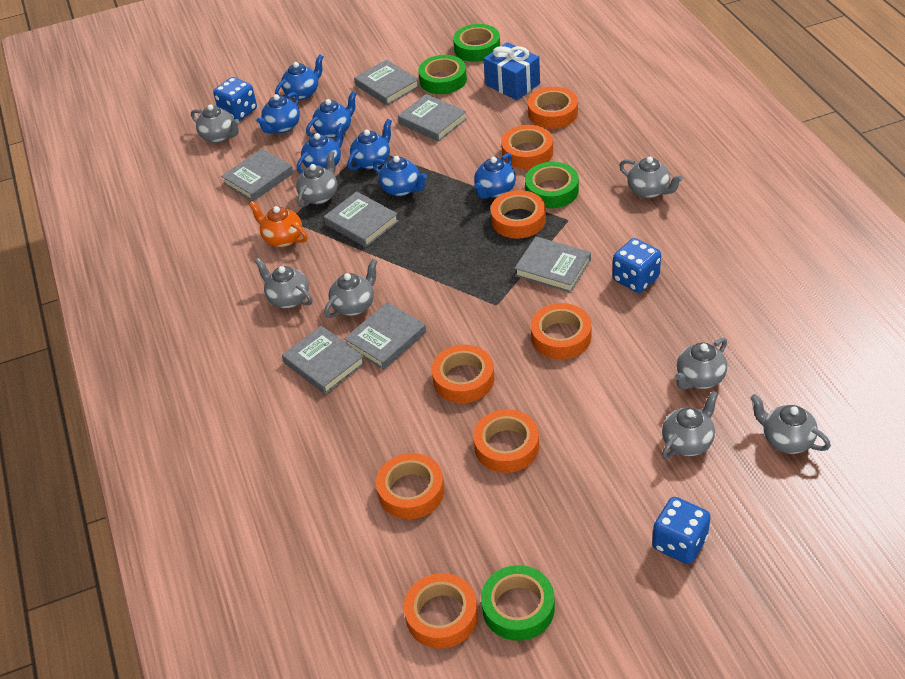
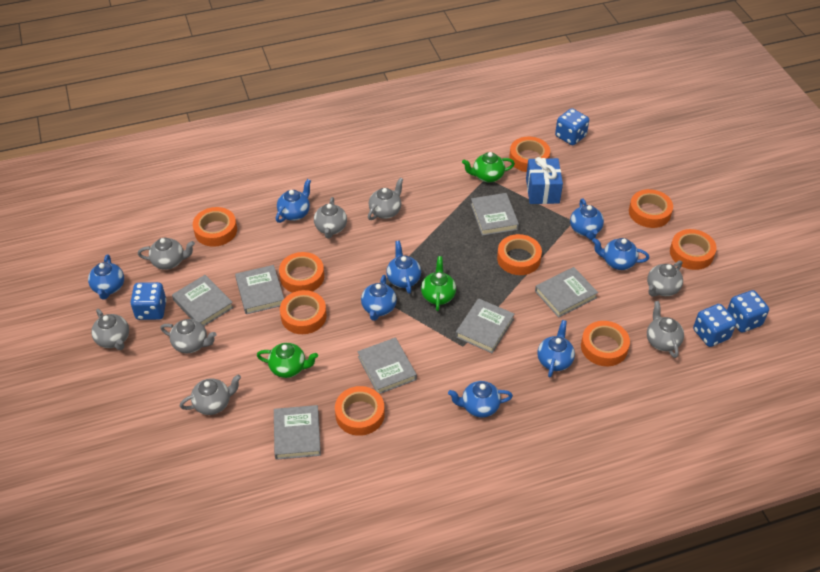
blue dice: 3 -> 4
blue teapot: 7 -> 8
green tape: 4 -> 0
green teapot: 0 -> 3
orange tape: 8 -> 9
orange teapot: 1 -> 0

